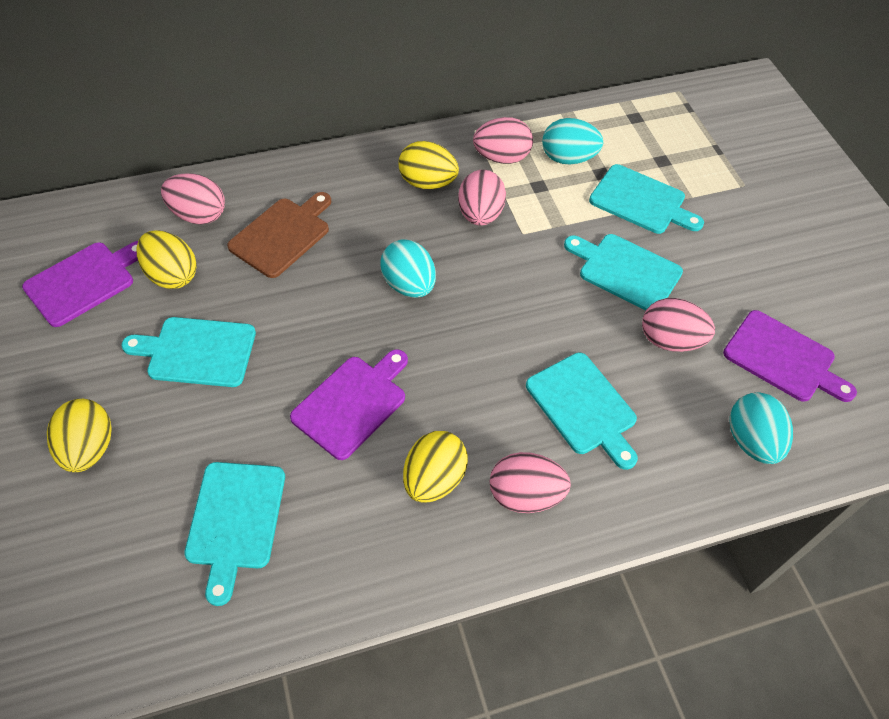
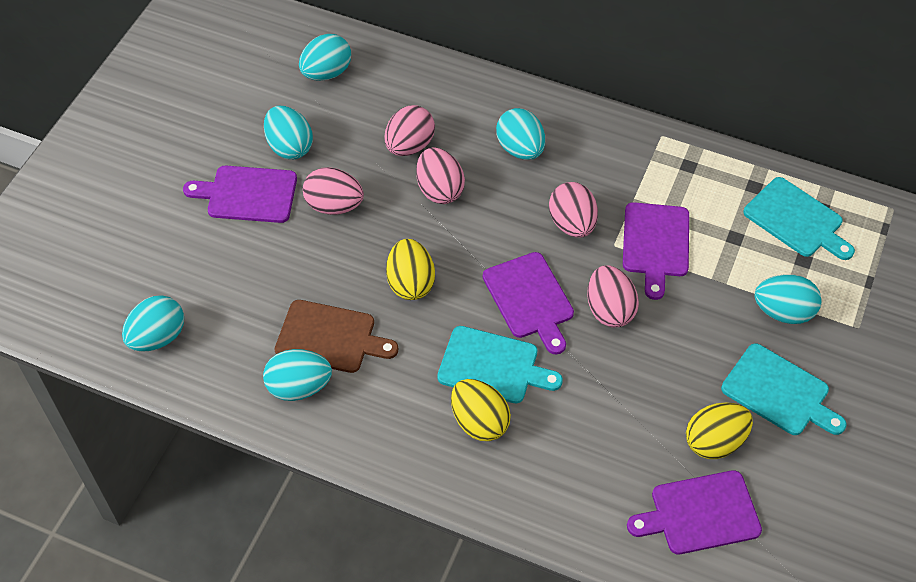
purple cutting board: 3 -> 4
turquoise cutting board: 5 -> 3
turquoise egg: 3 -> 6
yellow egg: 4 -> 3

